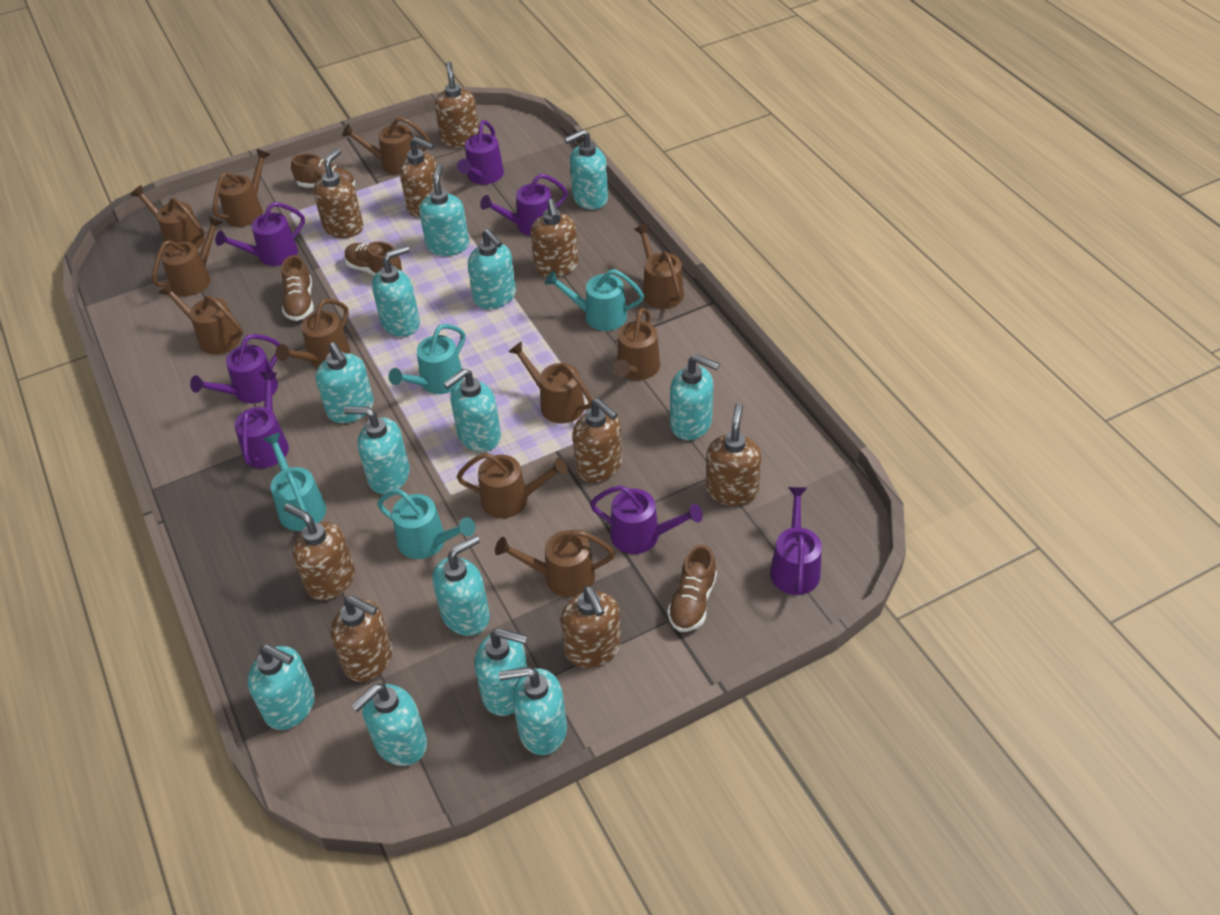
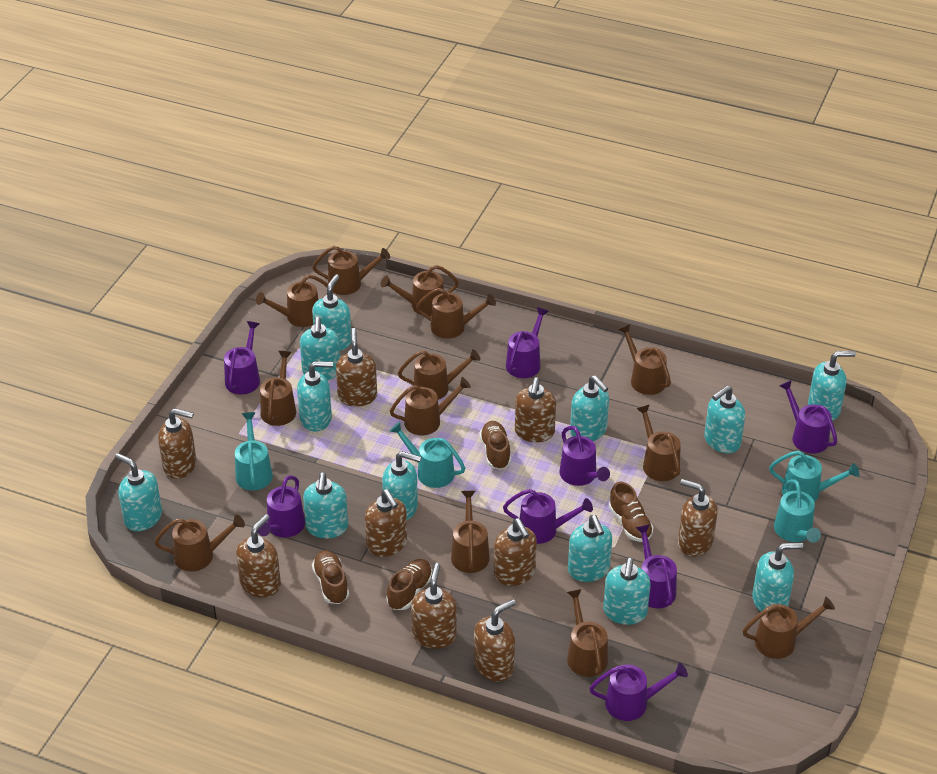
brown watering can: 11 -> 13
purple watering can: 7 -> 8
turquoise soap dispenser: 13 -> 12

